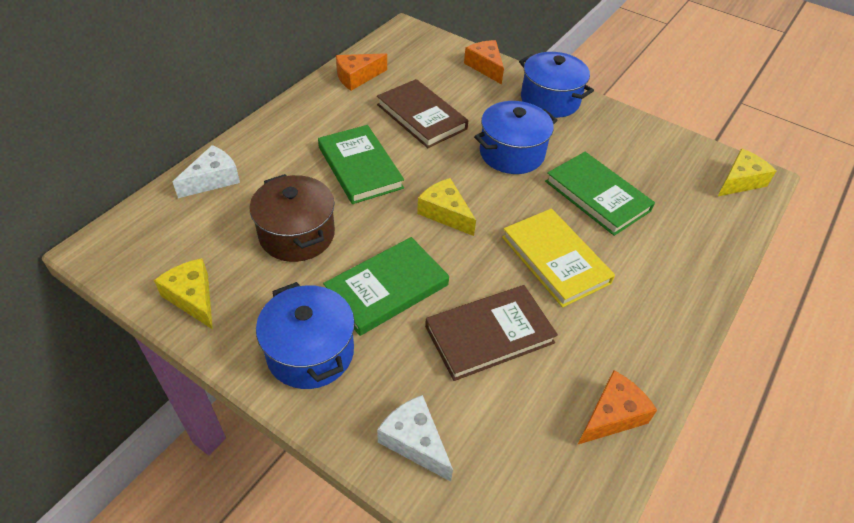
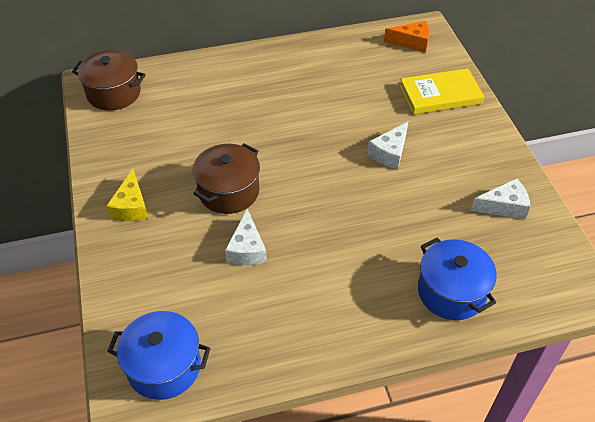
blue pot: 3 -> 2
brown book: 2 -> 0
brown pot: 1 -> 2
green book: 3 -> 0
orange cheese: 3 -> 1
white cheese: 2 -> 3
yellow cheese: 3 -> 1

